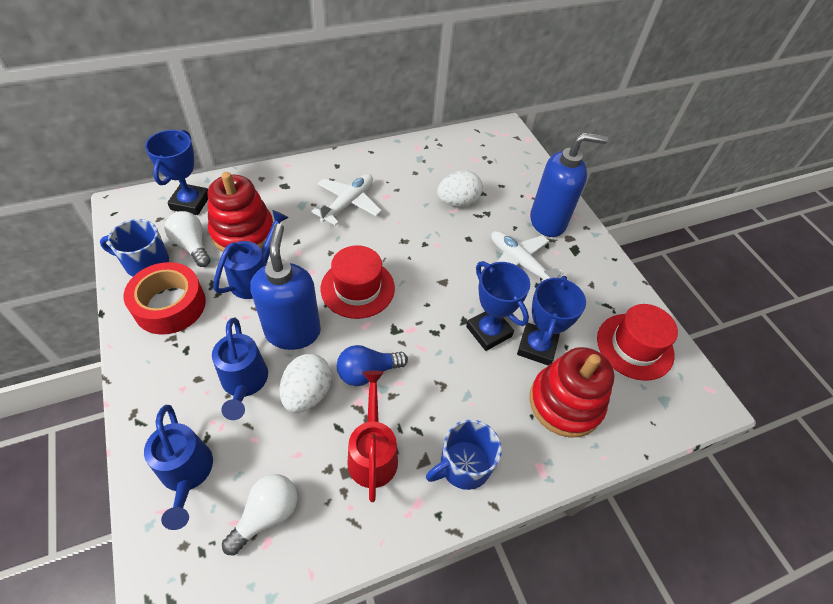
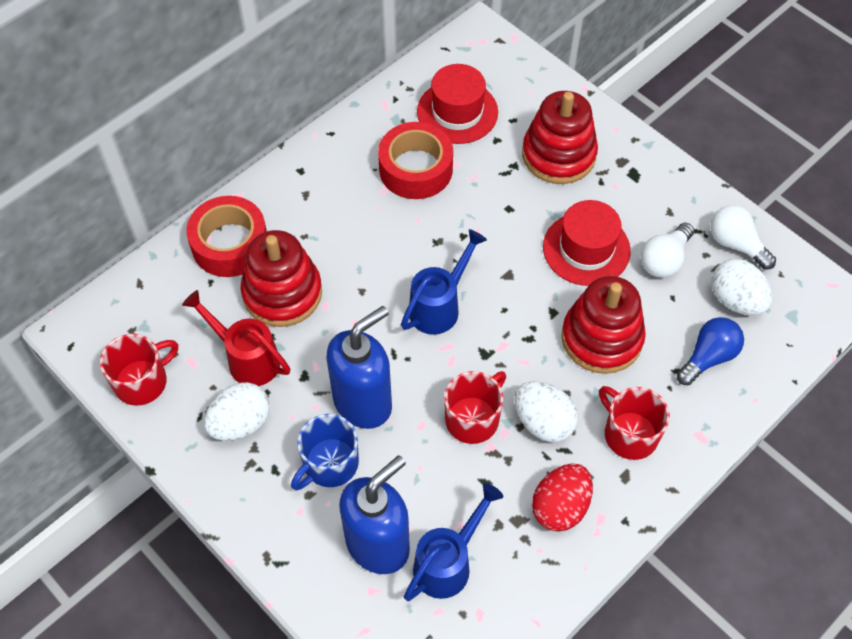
blue mug: 2 -> 1
blue trophy: 3 -> 0
blue watering can: 3 -> 2
red egg: 0 -> 1
red mug: 0 -> 3
red stacking toy: 2 -> 3
red tape: 1 -> 2
white egg: 2 -> 3
white plane: 2 -> 0

